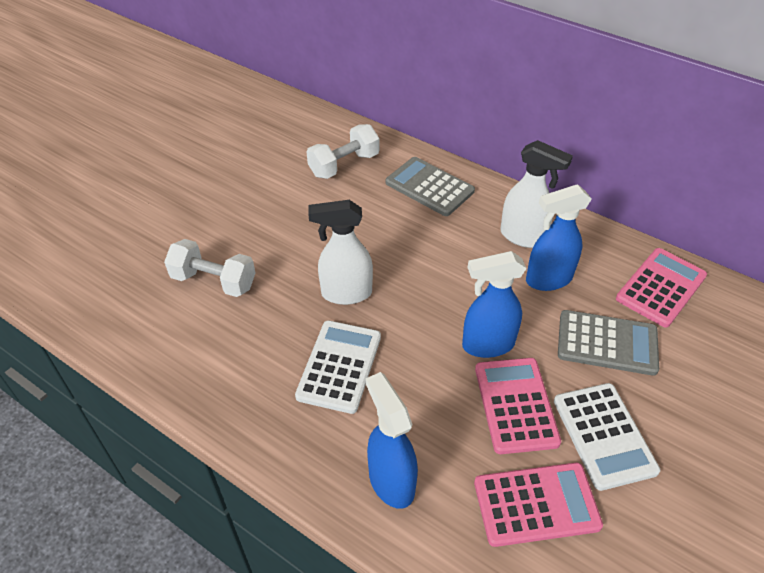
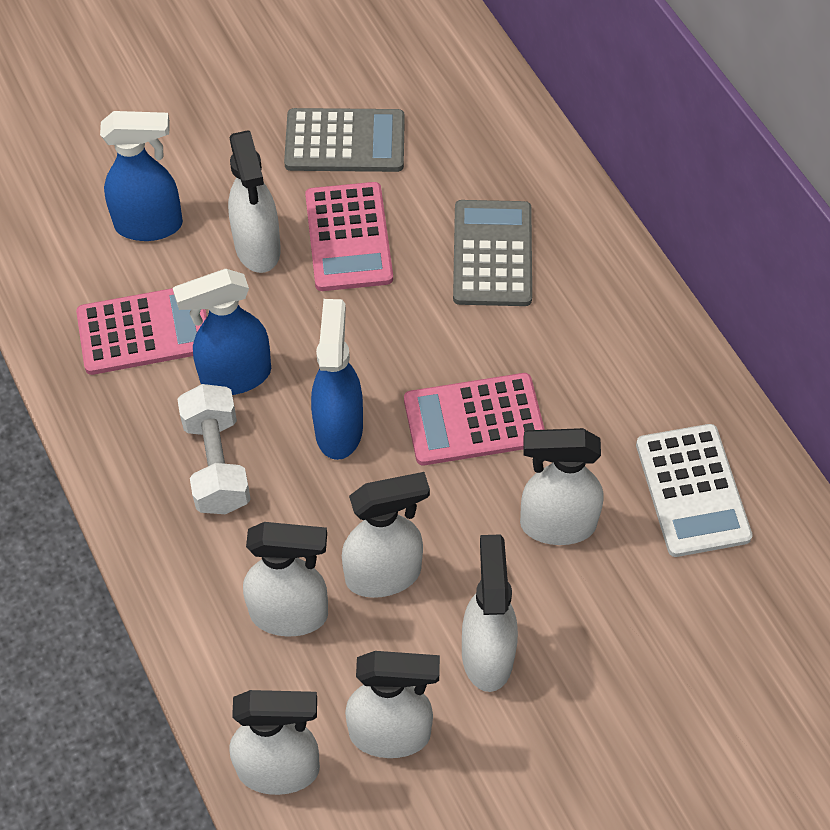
white calculator: 2 -> 1
white dumbbell: 2 -> 1
white spray bottle: 2 -> 7

